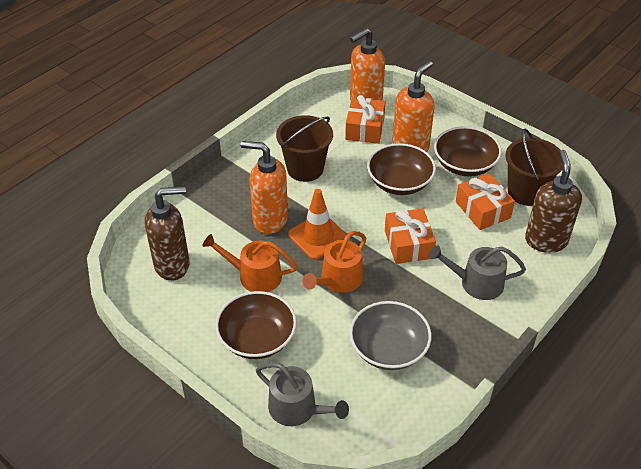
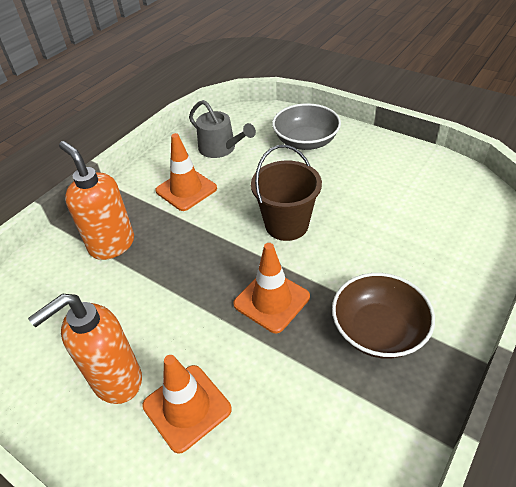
brown bowl: 3 -> 1
brown bucket: 2 -> 1
brown soap dispenser: 2 -> 0
grey watering can: 2 -> 1
orange gift: 3 -> 0
orange soap dispenser: 3 -> 2
orange traffic cone: 1 -> 3
orange watering can: 2 -> 0

